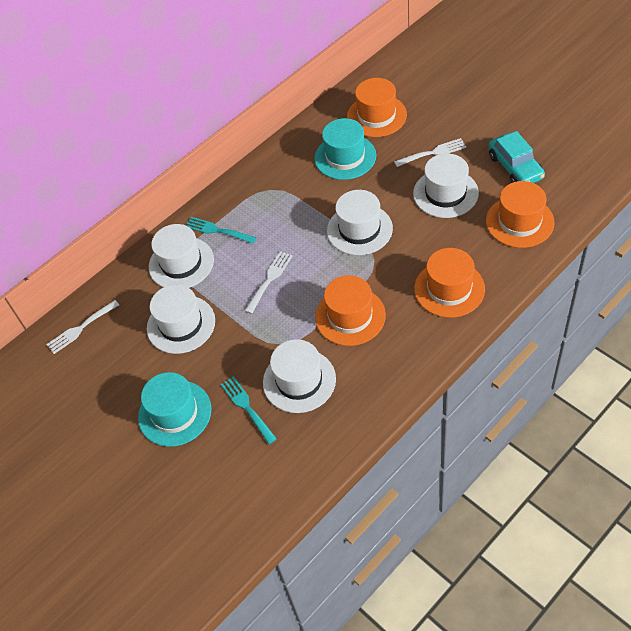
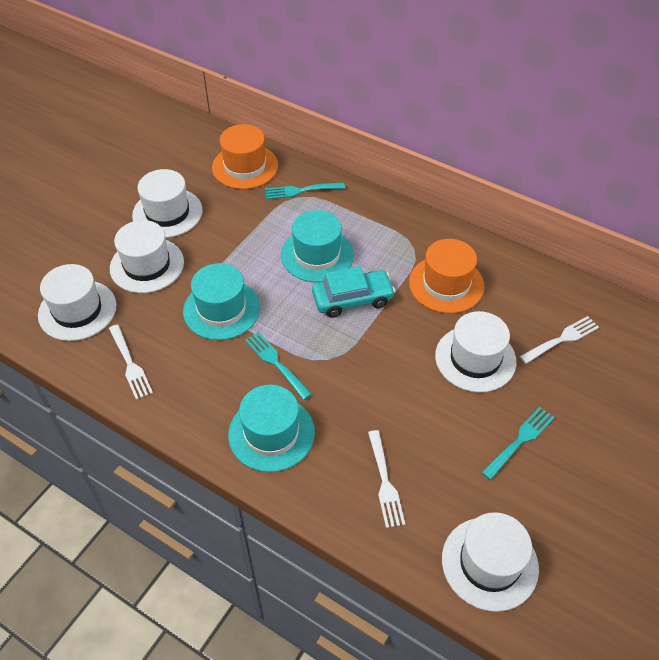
orange hat: 4 -> 2
turquoise fork: 2 -> 3
turquoise hat: 2 -> 3

